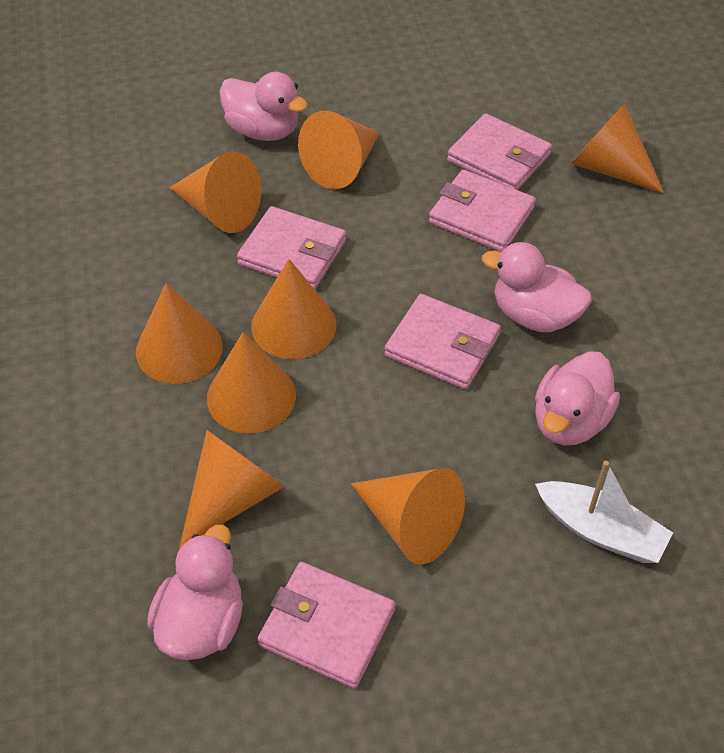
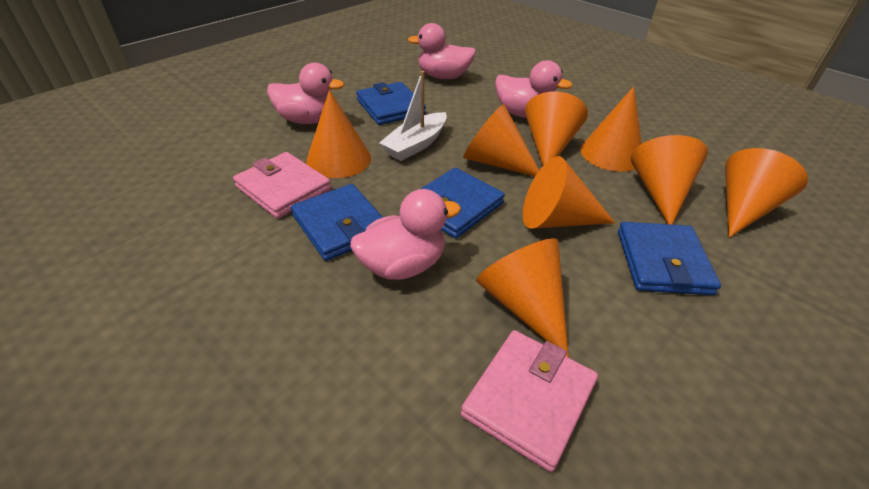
blue wallet: 0 -> 4
pink wallet: 5 -> 2

